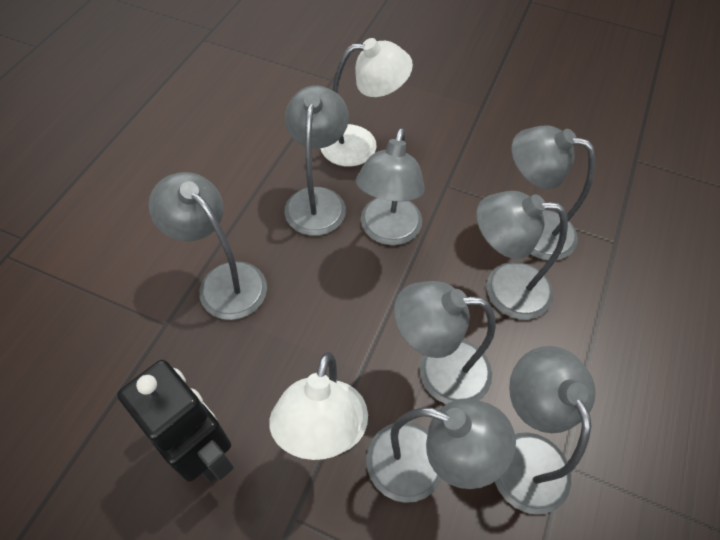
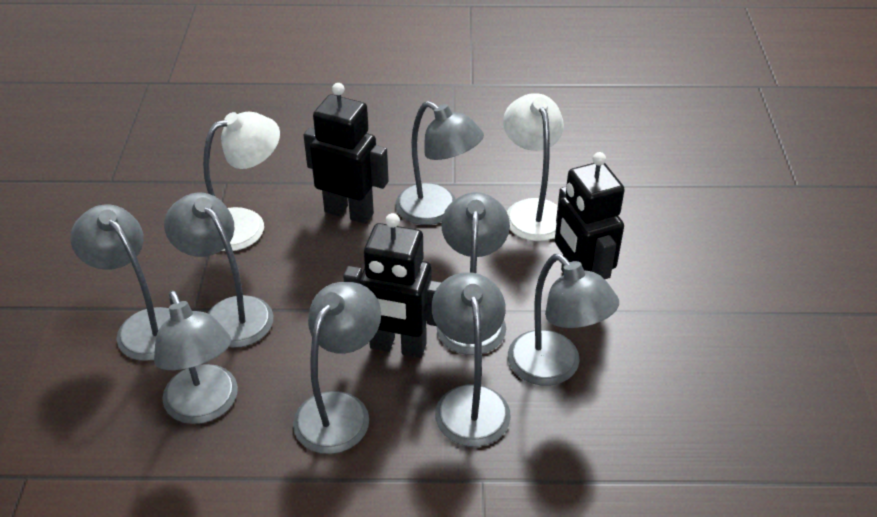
black robot: 1 -> 3

